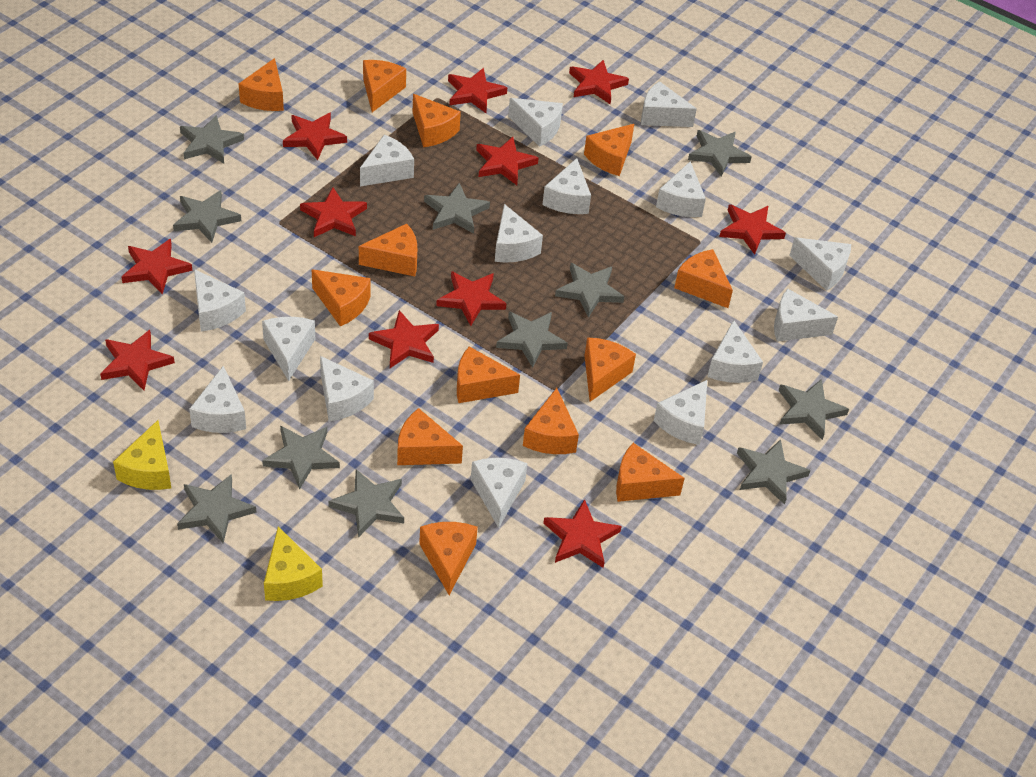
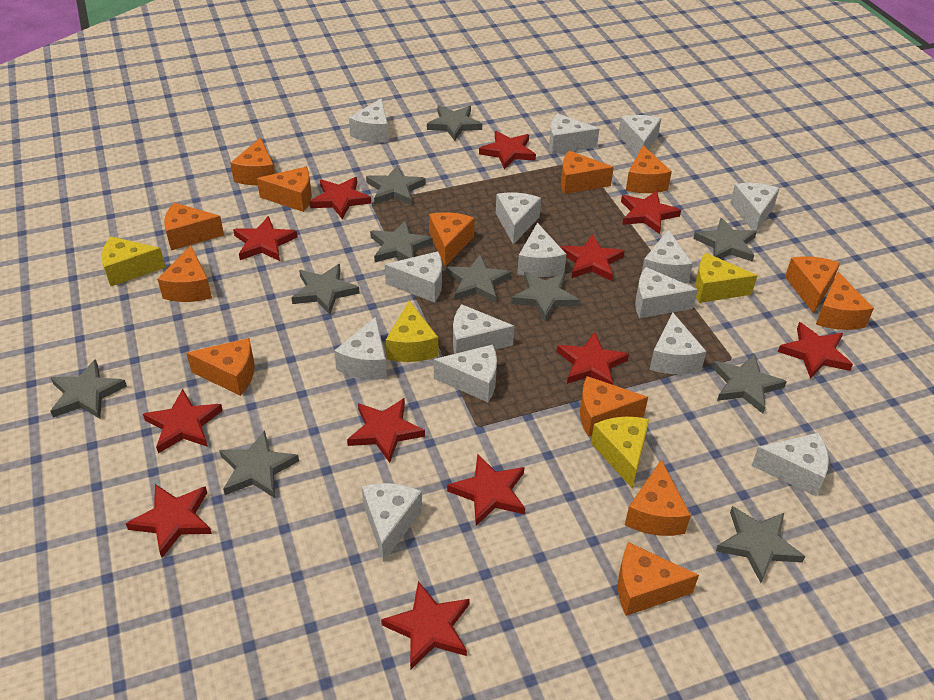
red star: 11 -> 12
yellow cheese: 2 -> 4

